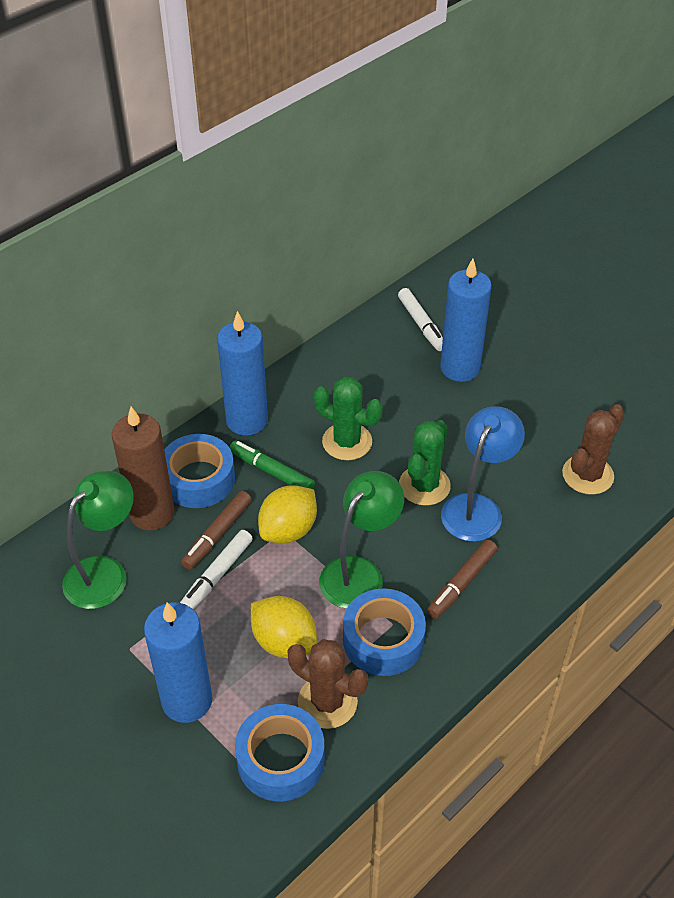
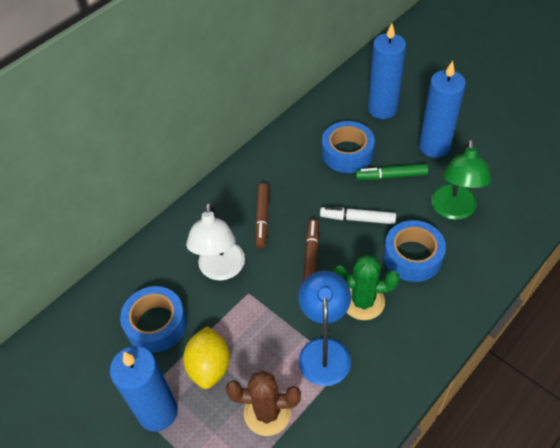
brown cactus: 2 -> 1
brown candle: 1 -> 0
green cactus: 2 -> 1
green lamp: 2 -> 1
white lamp: 0 -> 1
white marker: 2 -> 1
yellow lemon: 2 -> 1

